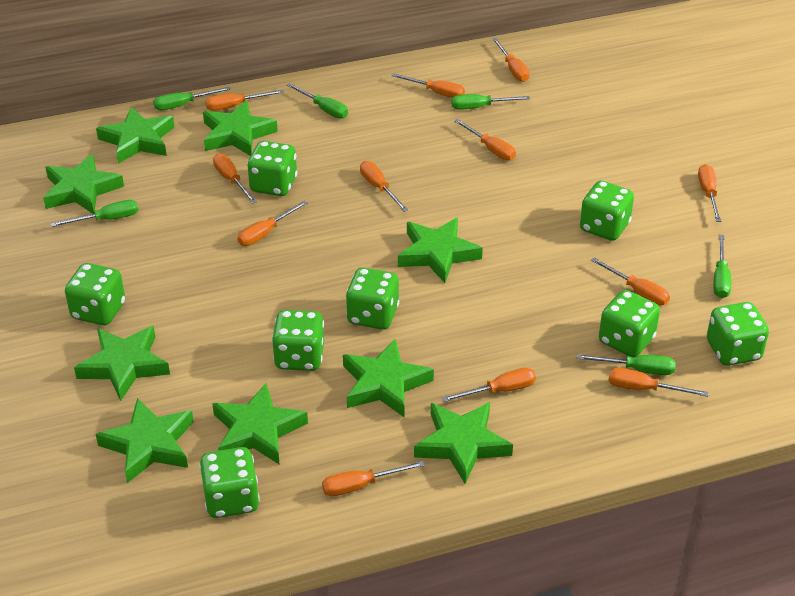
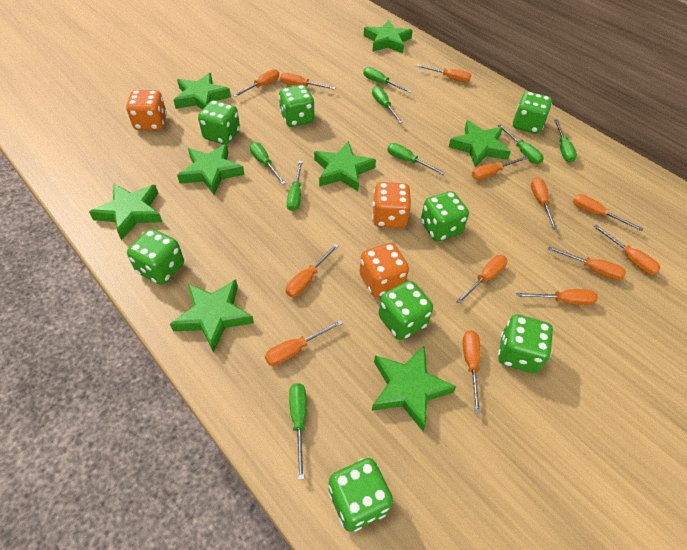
green screwdriver: 6 -> 8
green star: 9 -> 8
orange dice: 0 -> 3
orange screwdriver: 12 -> 13

